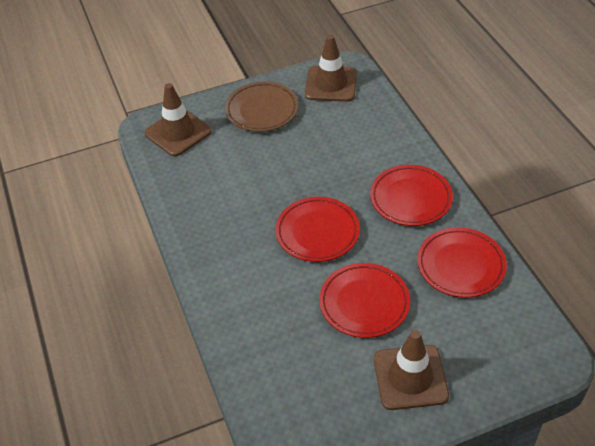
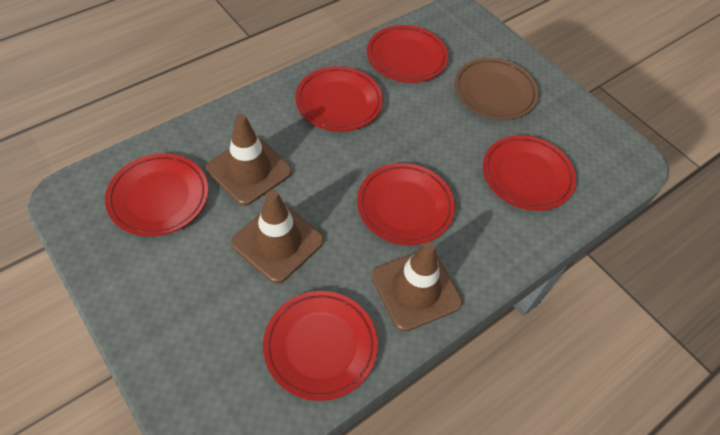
red plate: 4 -> 6

